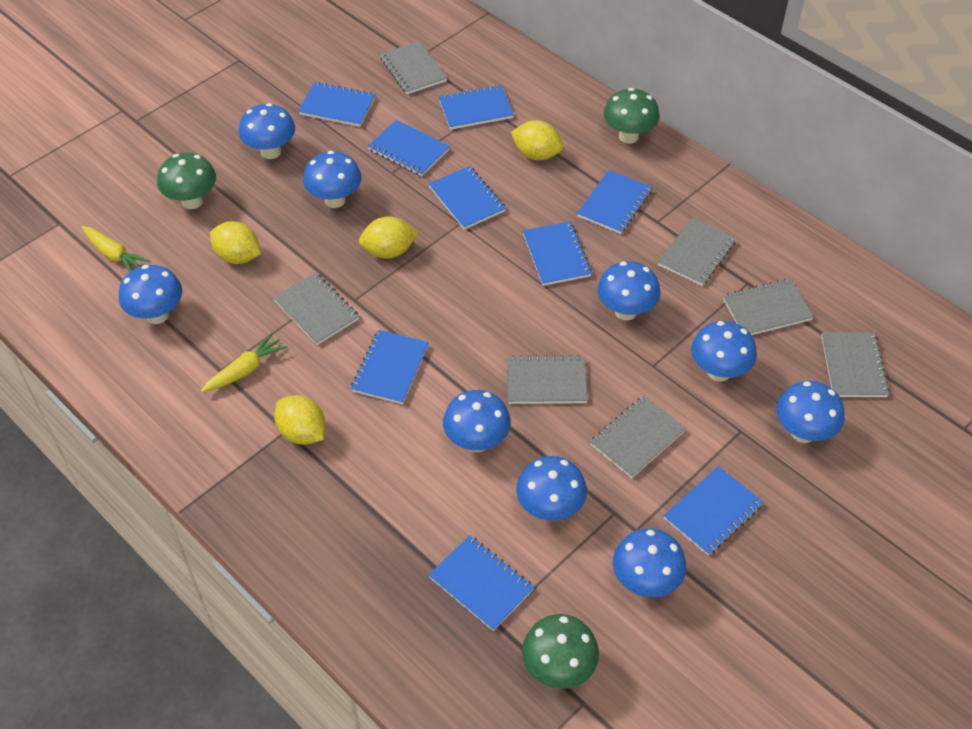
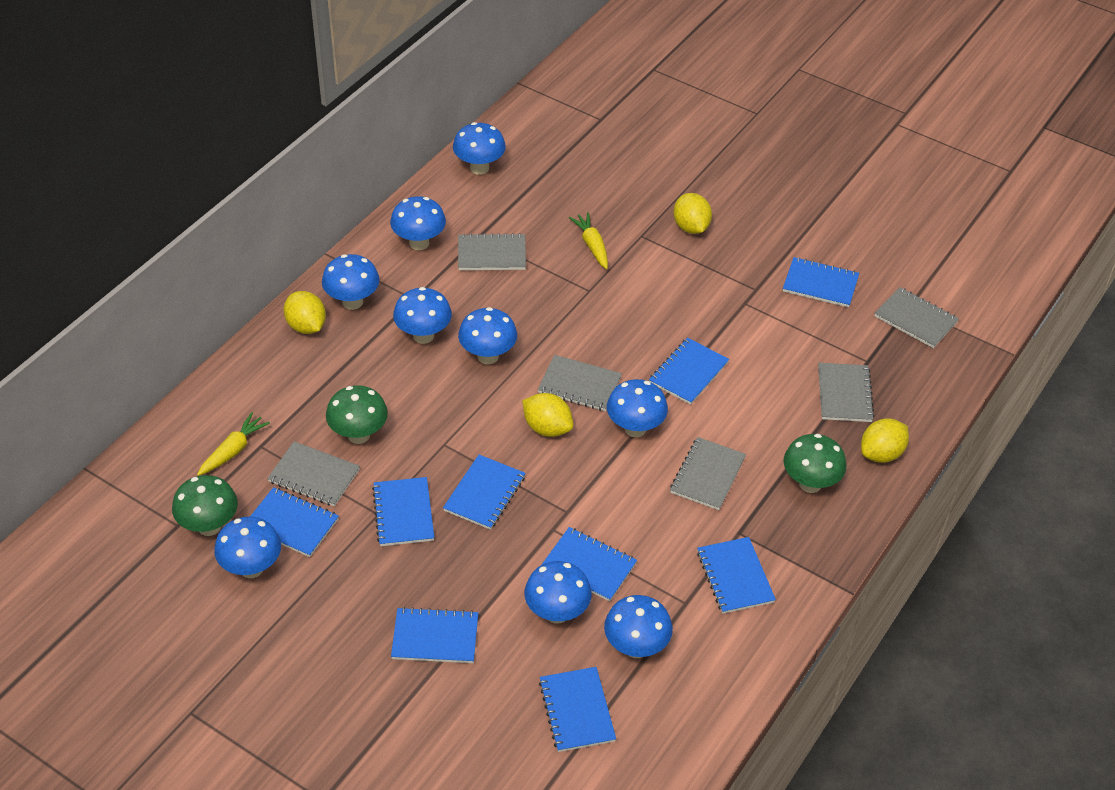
grey notebook: 7 -> 6

